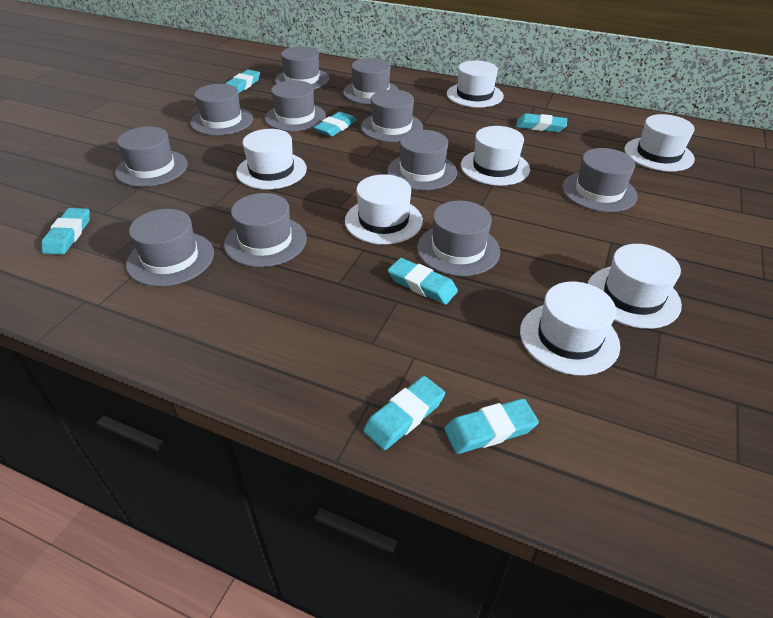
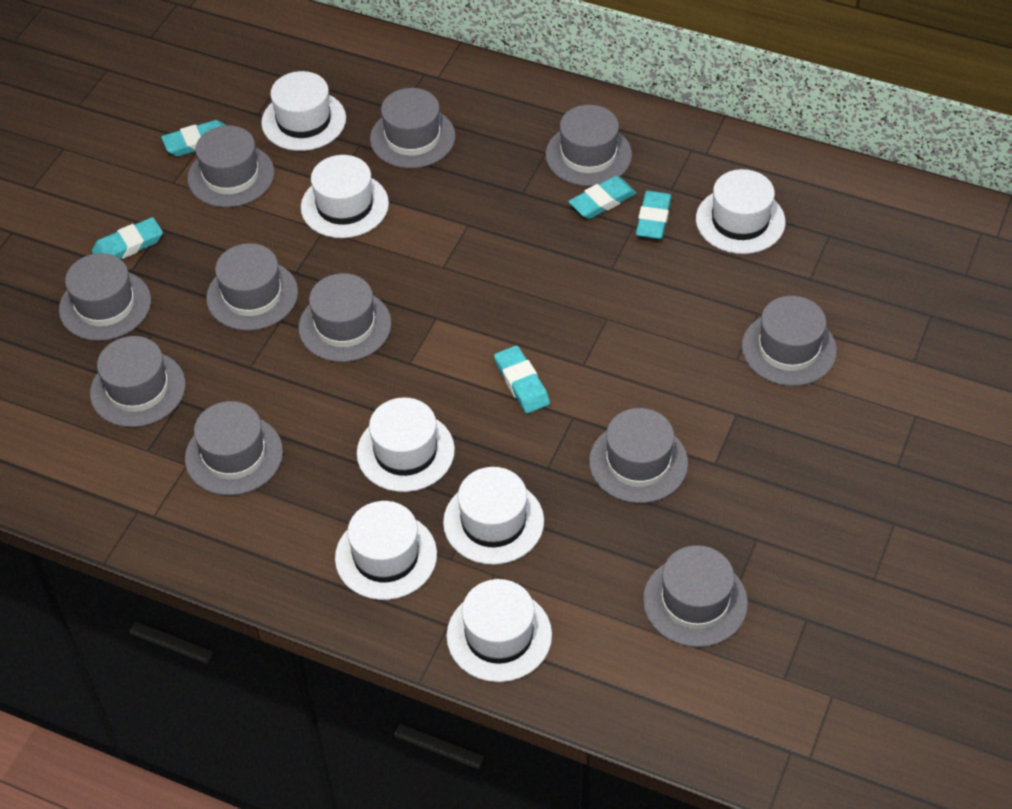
turquoise eraser: 7 -> 5

